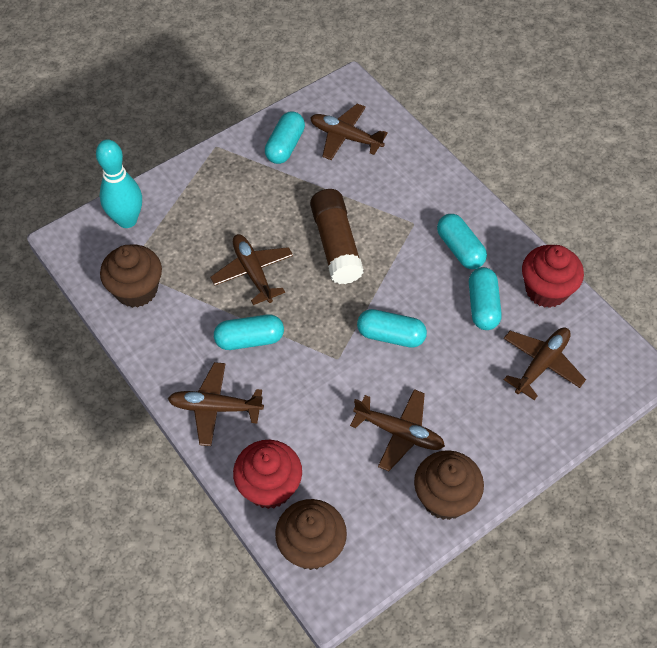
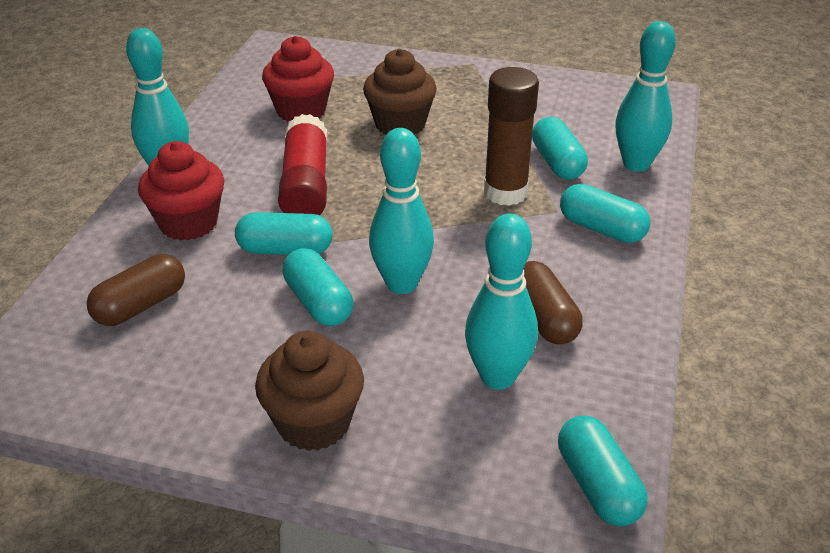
brown capsule: 0 -> 2
brown cupcake: 3 -> 2
brown plane: 5 -> 0
red glue stick: 0 -> 1
turquoise bowling pin: 1 -> 4

